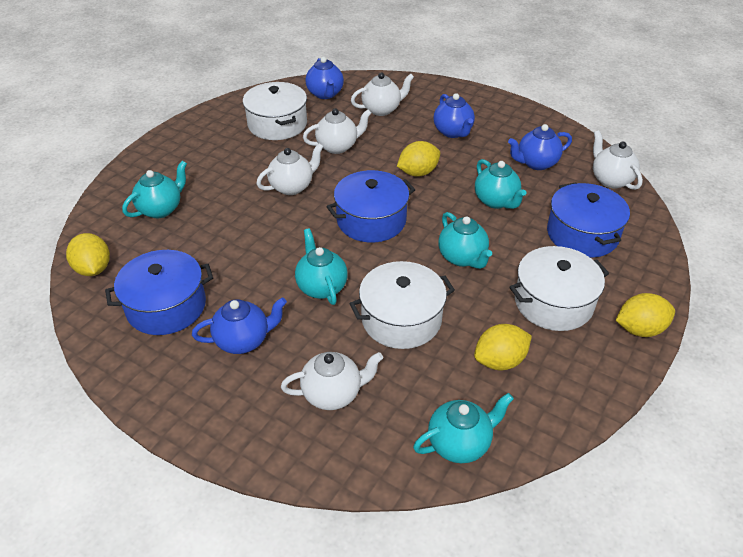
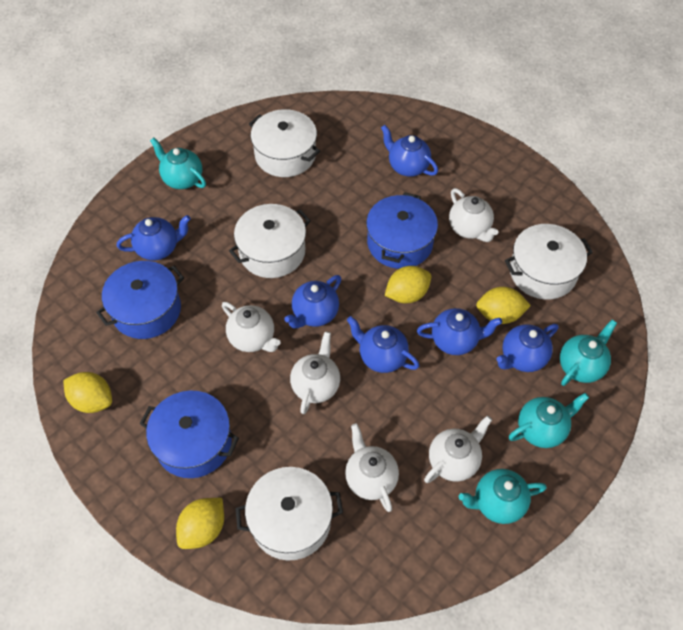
blue teapot: 4 -> 6
turquoise teapot: 5 -> 4
white pot: 3 -> 4

